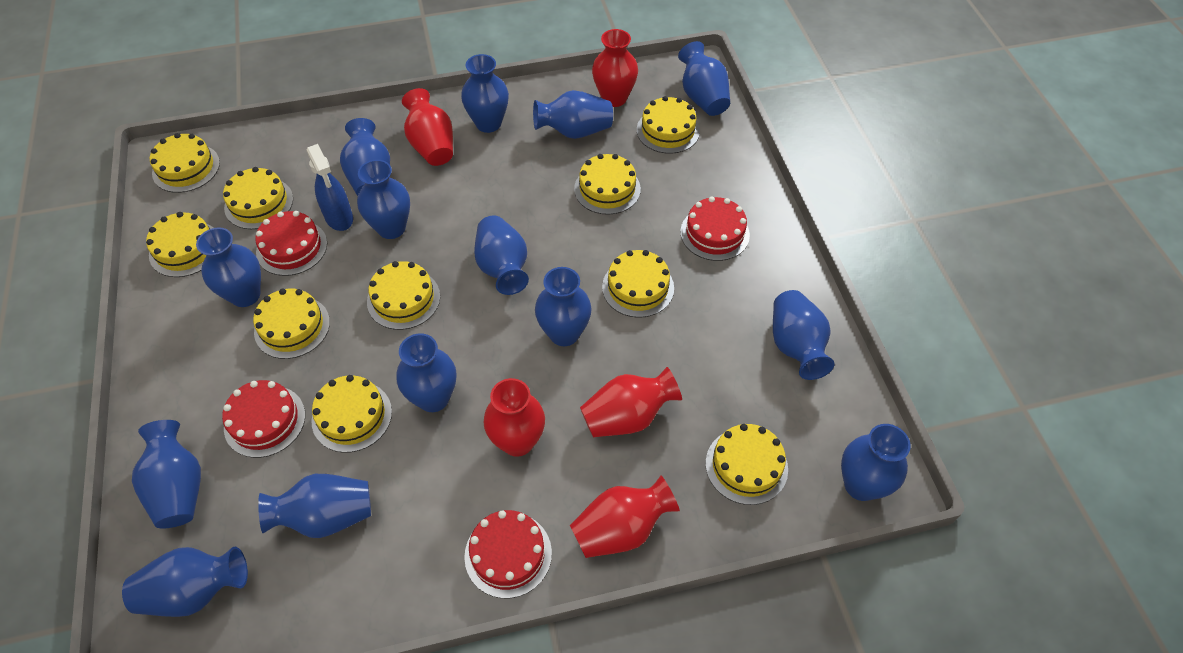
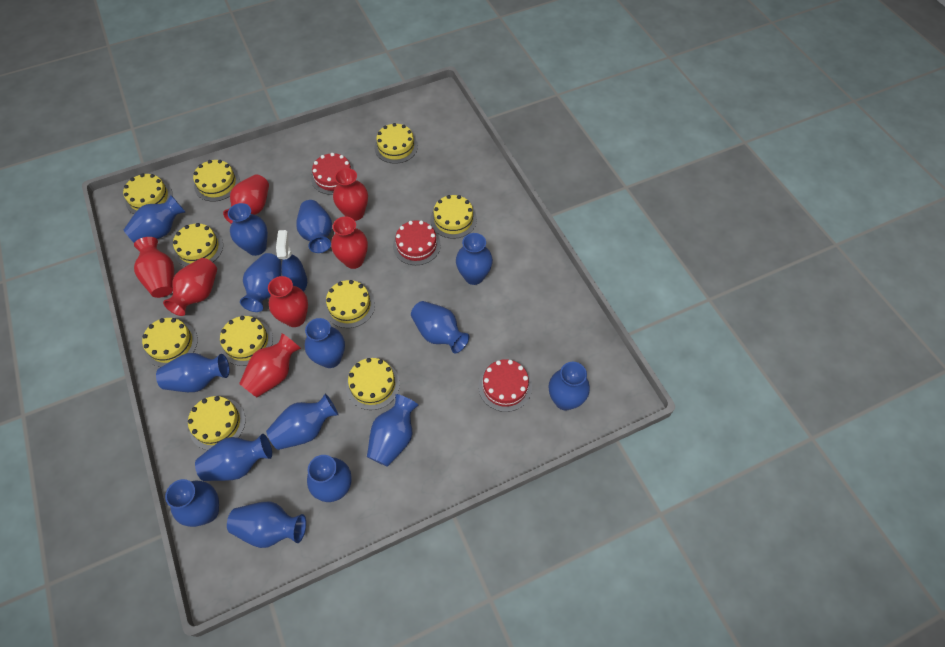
blue vase: 14 -> 15
red cake: 4 -> 3
red vase: 5 -> 7

